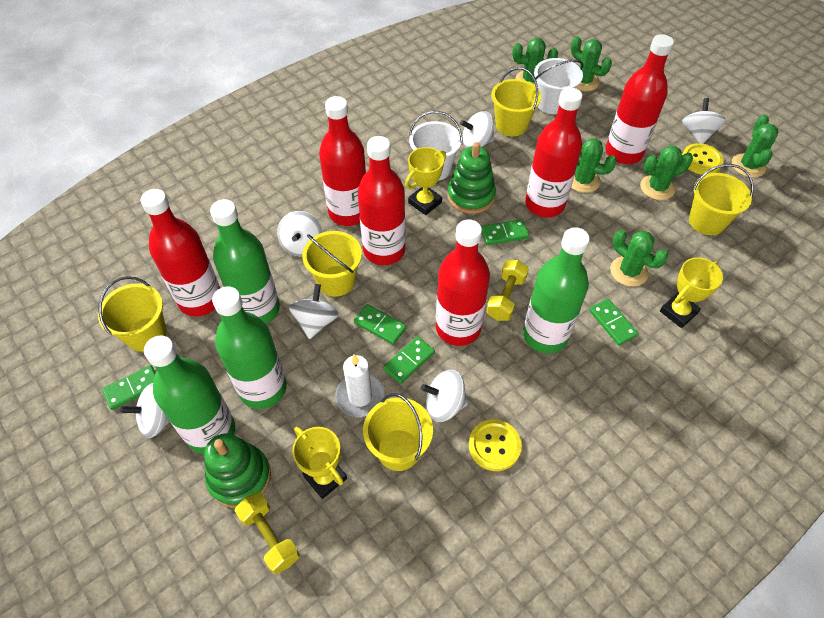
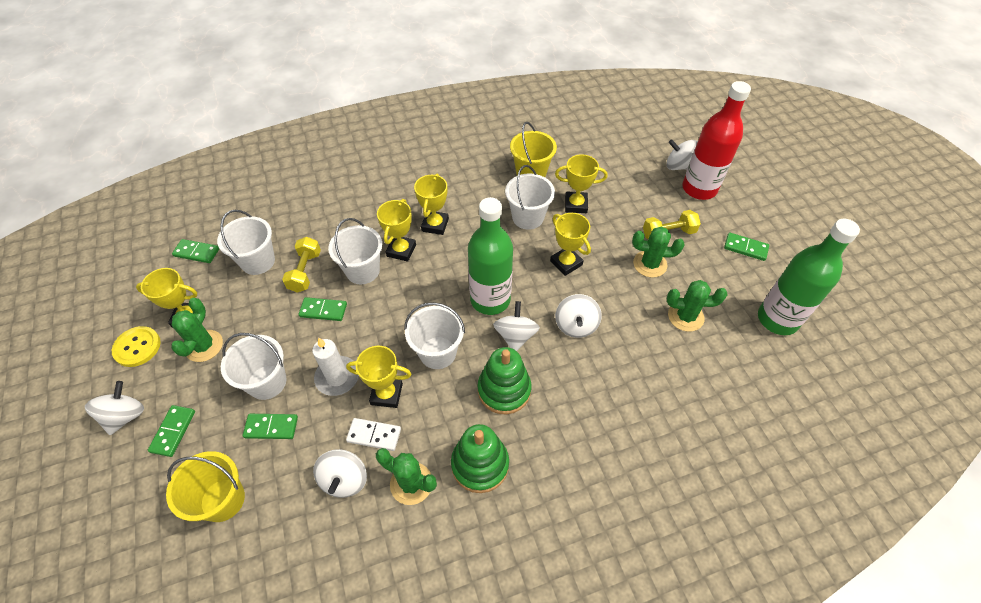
green bottle: 4 -> 2
green cactus: 6 -> 4
red bottle: 6 -> 1
white bucket: 2 -> 5
white domino: 0 -> 1
white spinning top: 6 -> 5
yellow bucket: 5 -> 2
yellow button: 2 -> 1
yellow trophy: 3 -> 6

